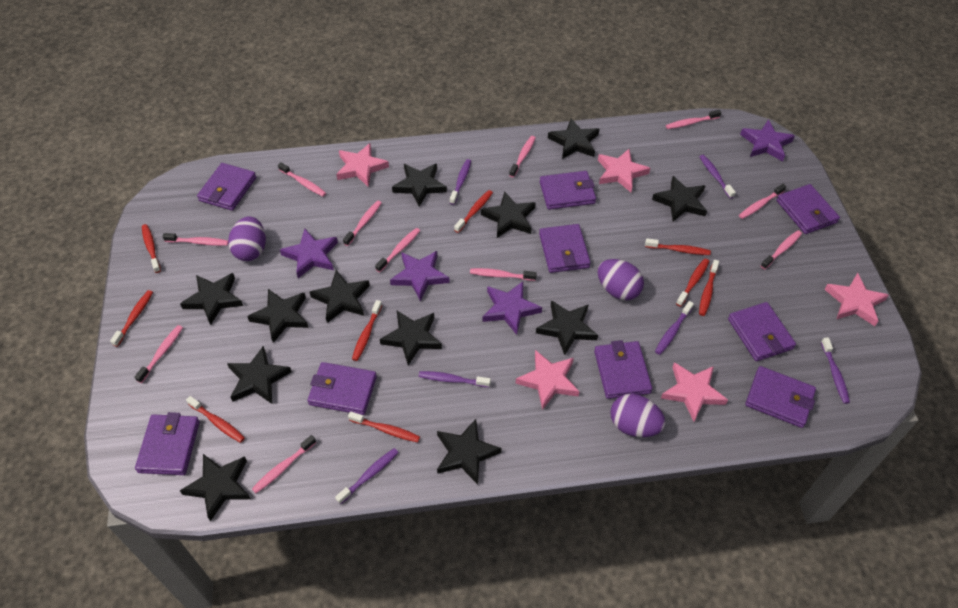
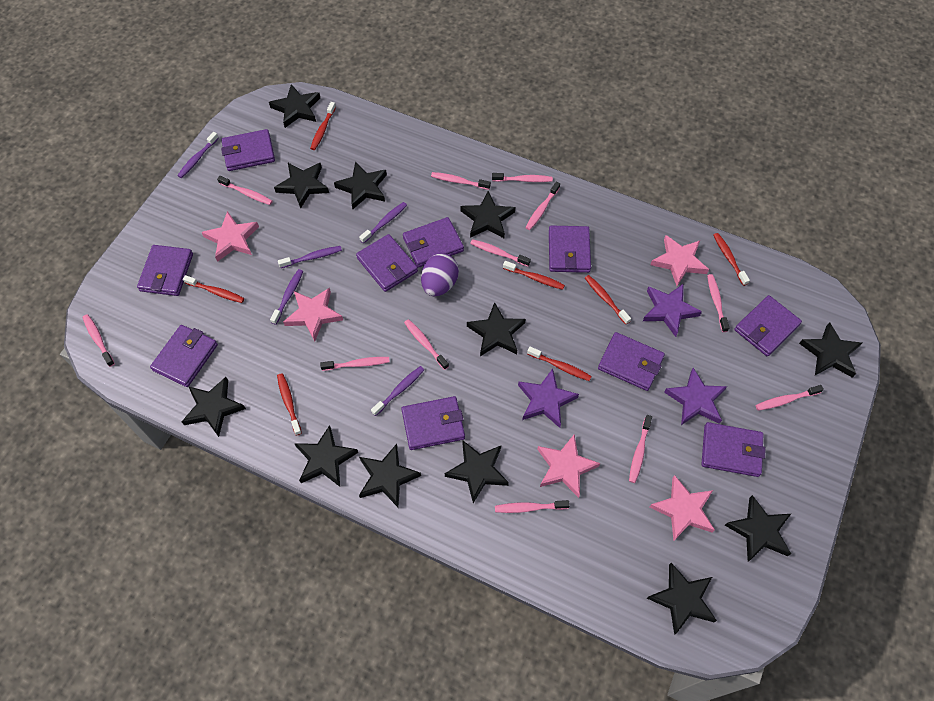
pink toothbrush: 11 -> 12
purple egg: 3 -> 1
purple star: 4 -> 3
purple toothbrush: 6 -> 5
purple wallet: 9 -> 10
red toothbrush: 9 -> 7

